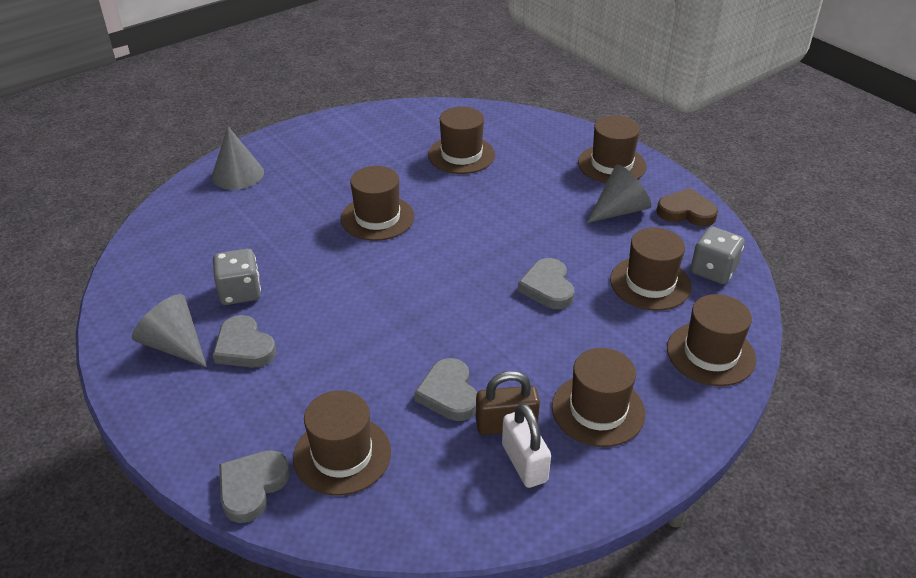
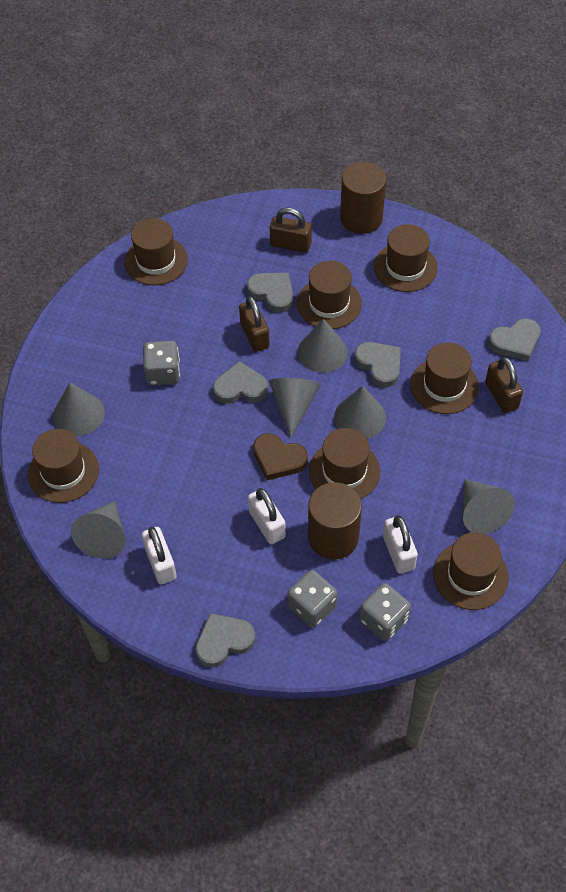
brown cylinder: 0 -> 2
brown padlock: 1 -> 3
grey cone: 3 -> 6
grey dice: 2 -> 3
grey heart: 4 -> 5
white padlock: 1 -> 3

